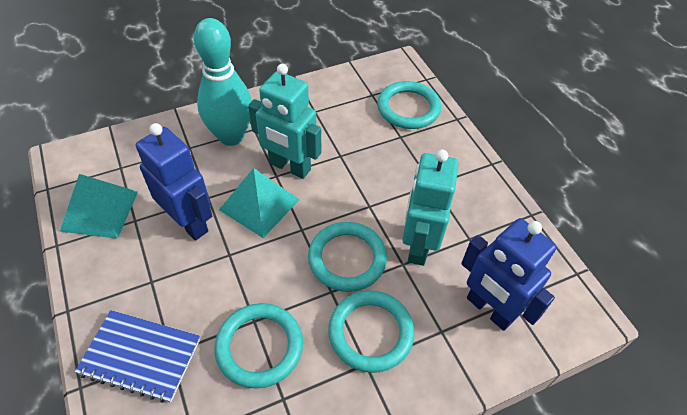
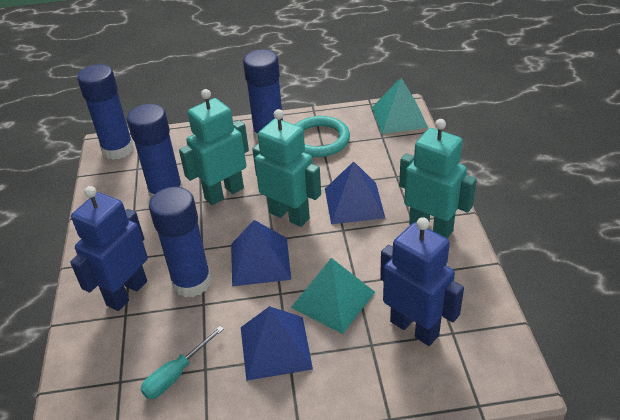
blue glue stick: 0 -> 4
blue notebook: 1 -> 0
blue pyramid: 0 -> 3
turquoise bowling pin: 1 -> 0
turquoise ring: 4 -> 1
turquoise robot: 2 -> 3
turquoise screwdriver: 0 -> 1

